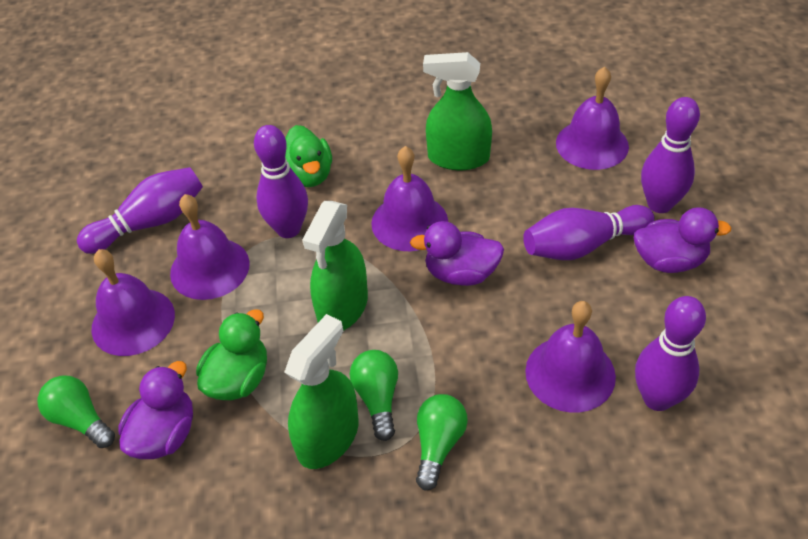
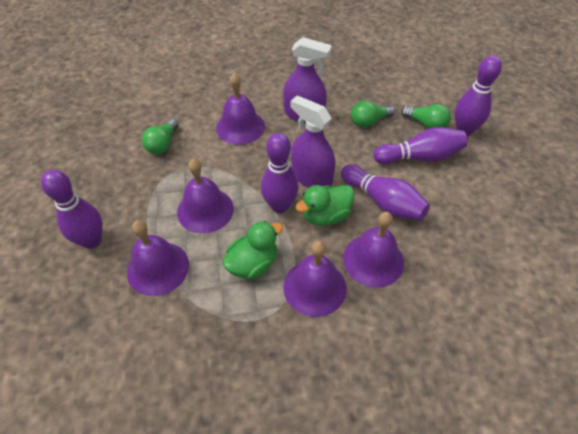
green spray bottle: 3 -> 0
purple duck: 3 -> 0
purple spray bottle: 0 -> 2

